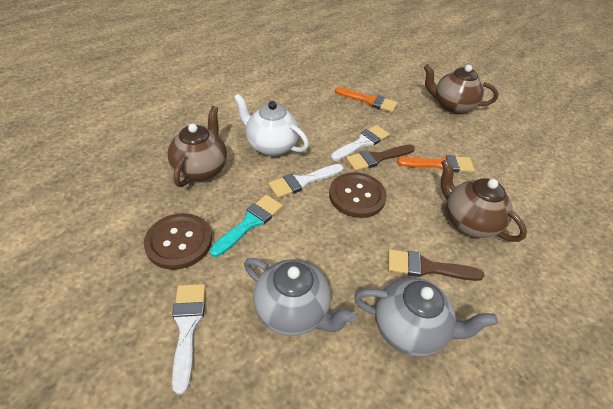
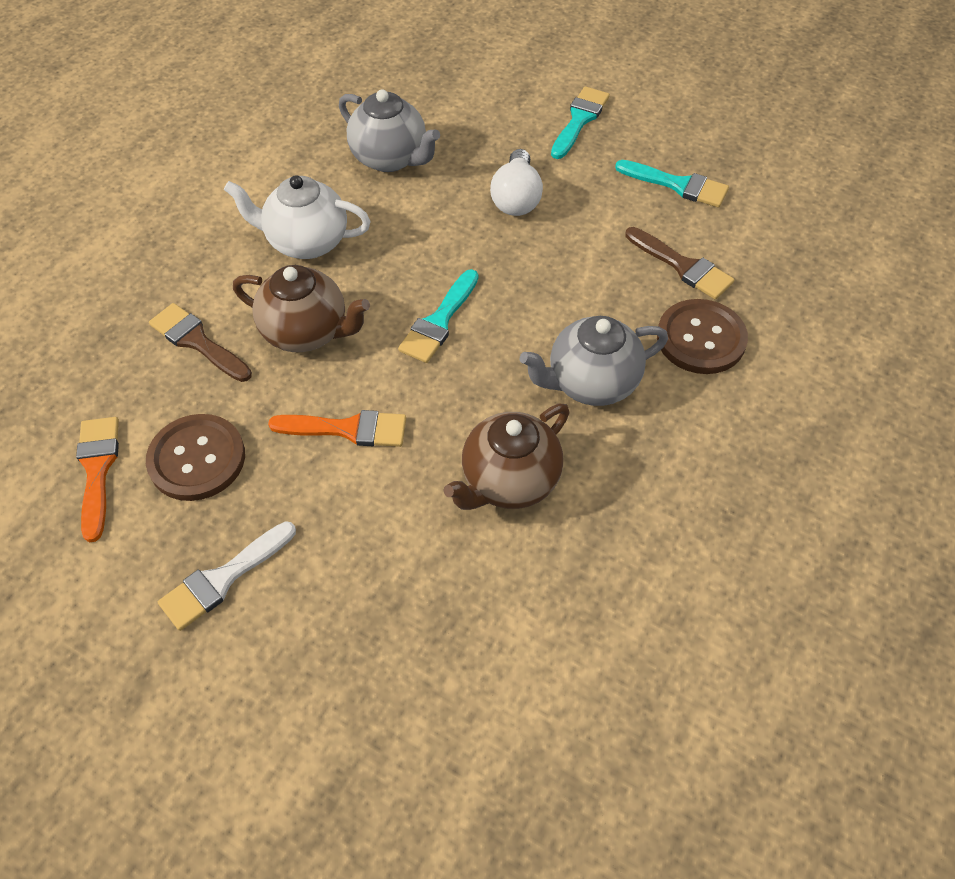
brown teapot: 3 -> 2
turquoise brush: 1 -> 3
white brush: 3 -> 1
white light bulb: 0 -> 1

